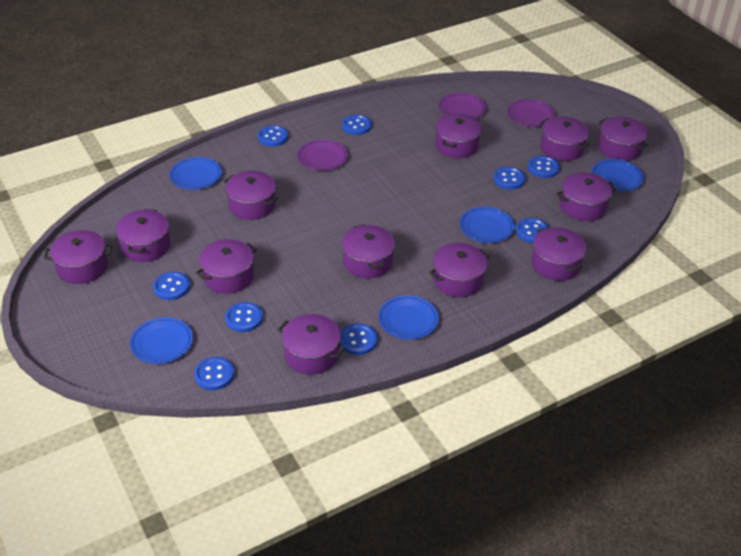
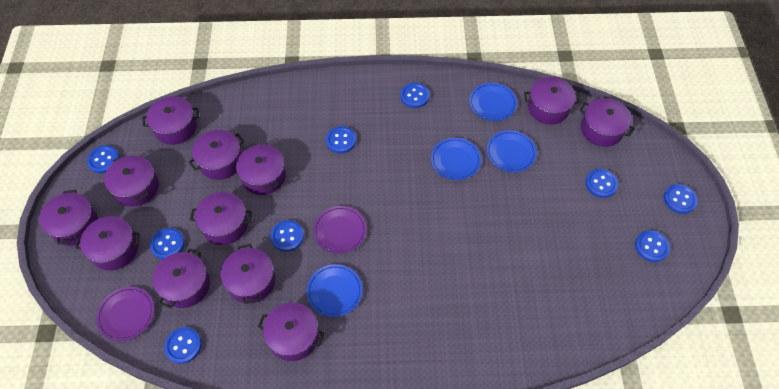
blue plate: 5 -> 4
purple plate: 3 -> 2

